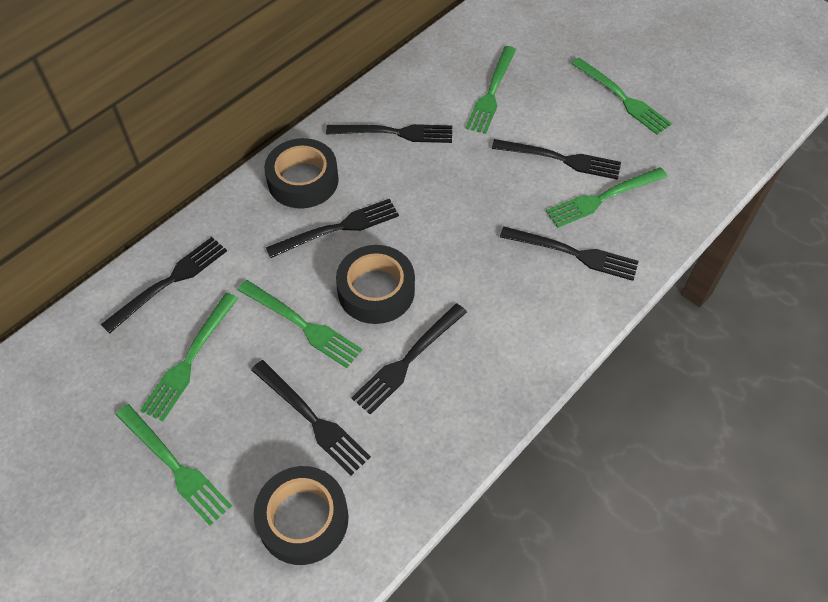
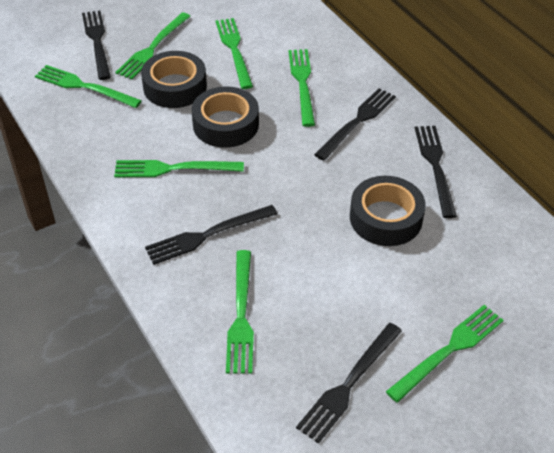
black fork: 7 -> 5
green fork: 6 -> 7

